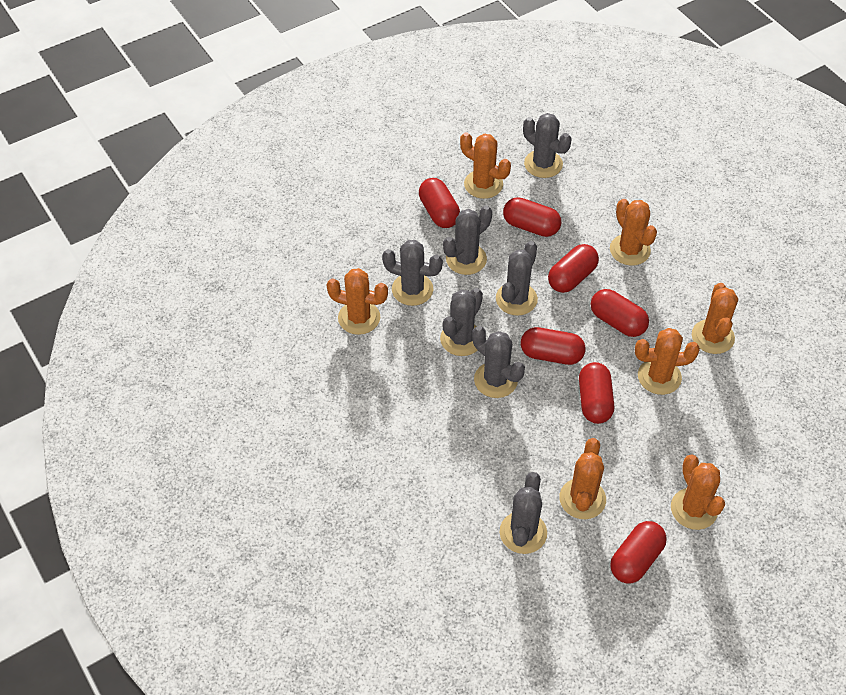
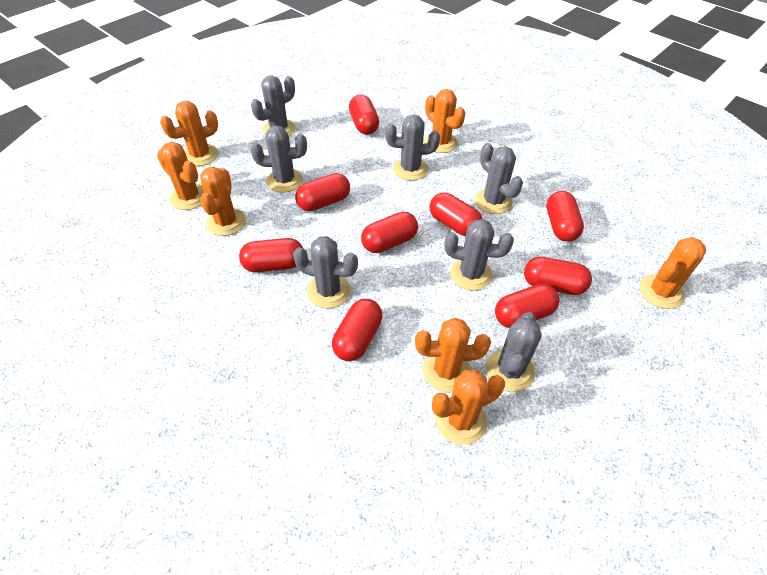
red capsule: 7 -> 9

